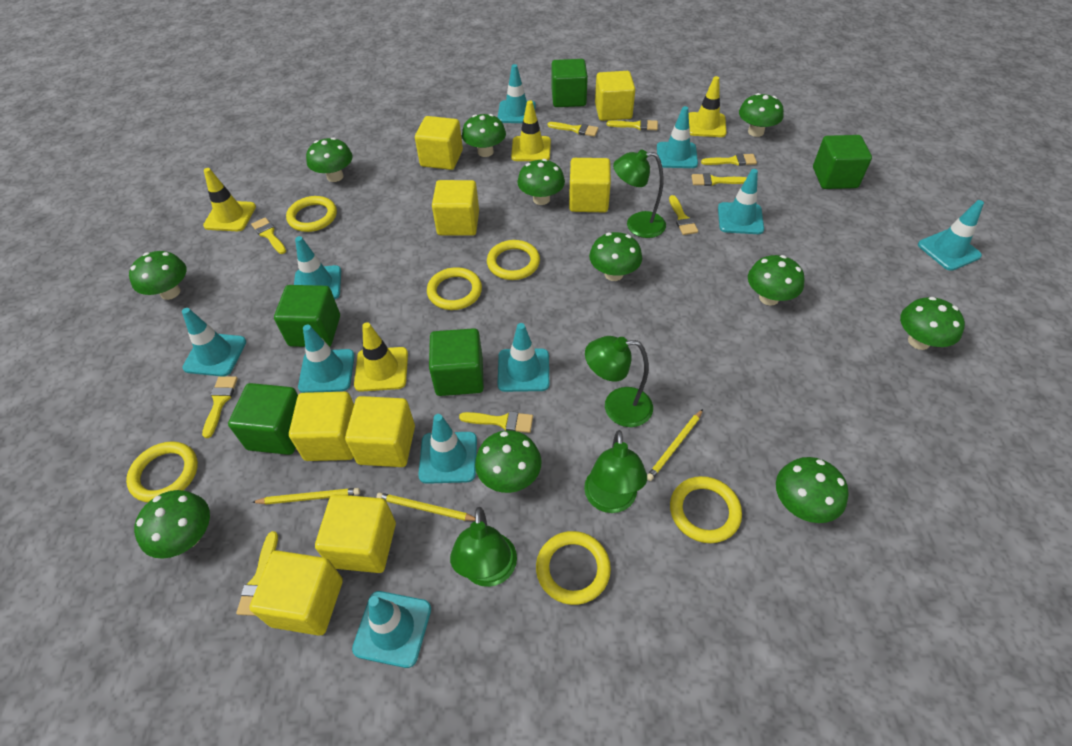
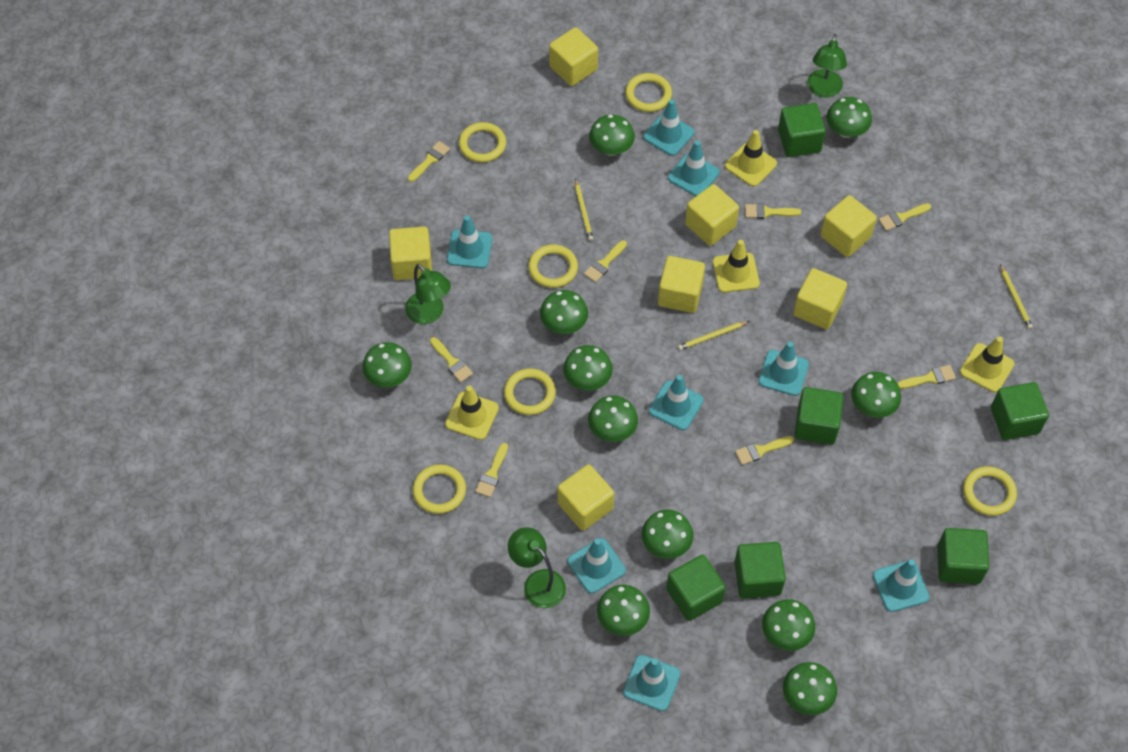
green cube: 5 -> 6
green lamp: 4 -> 3
turquoise traffic cone: 10 -> 8
yellow brush: 9 -> 8
yellow cube: 8 -> 7

